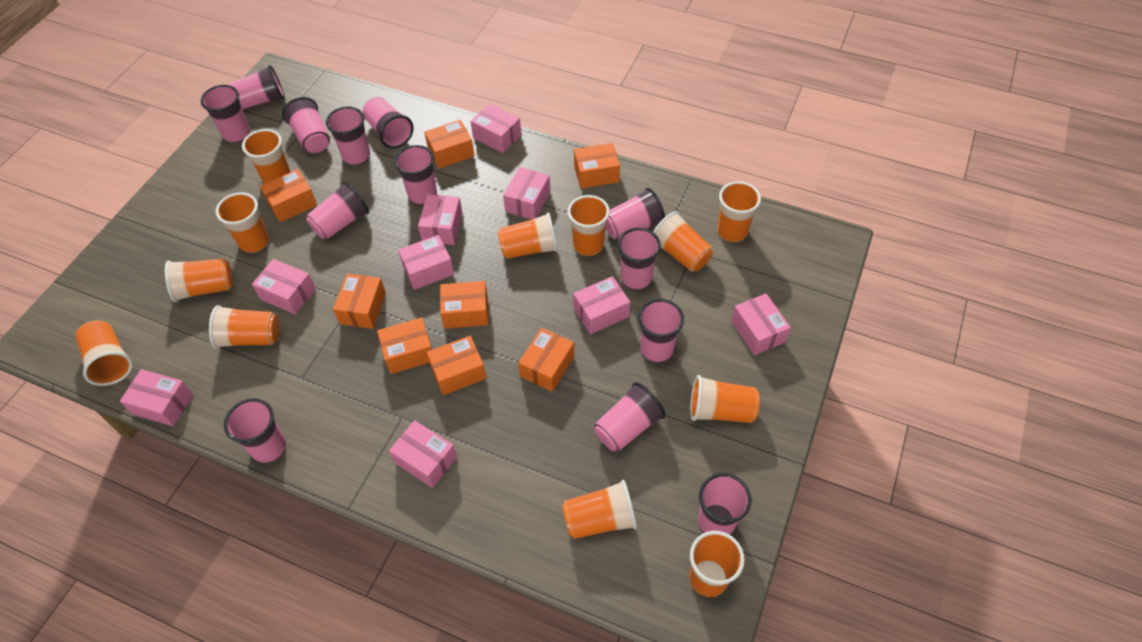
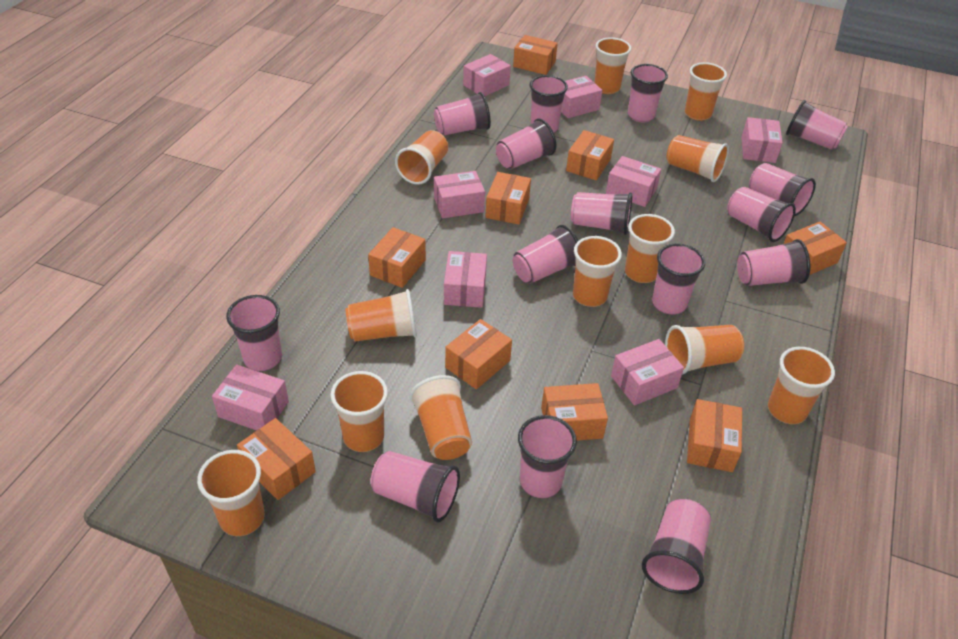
orange box: 8 -> 9
pink box: 9 -> 8
pink cup: 13 -> 15

